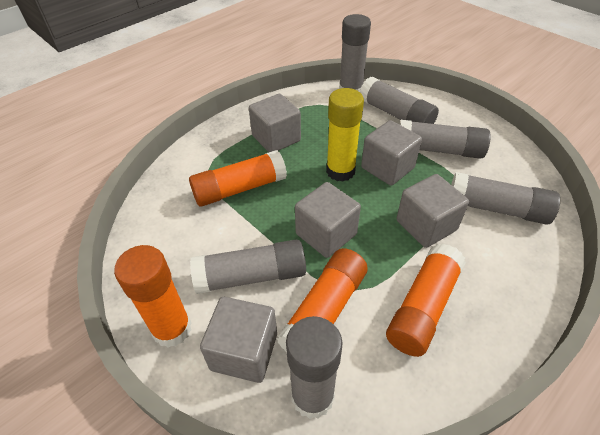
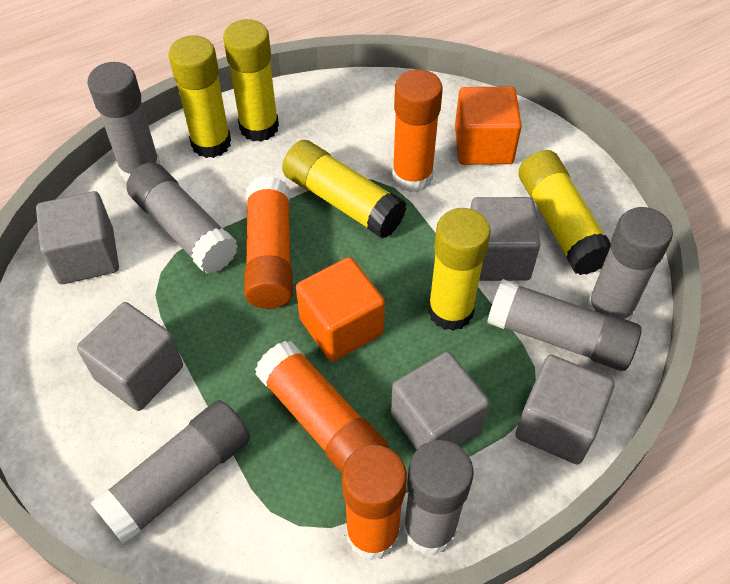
orange cube: 0 -> 2
yellow glue stick: 1 -> 5

